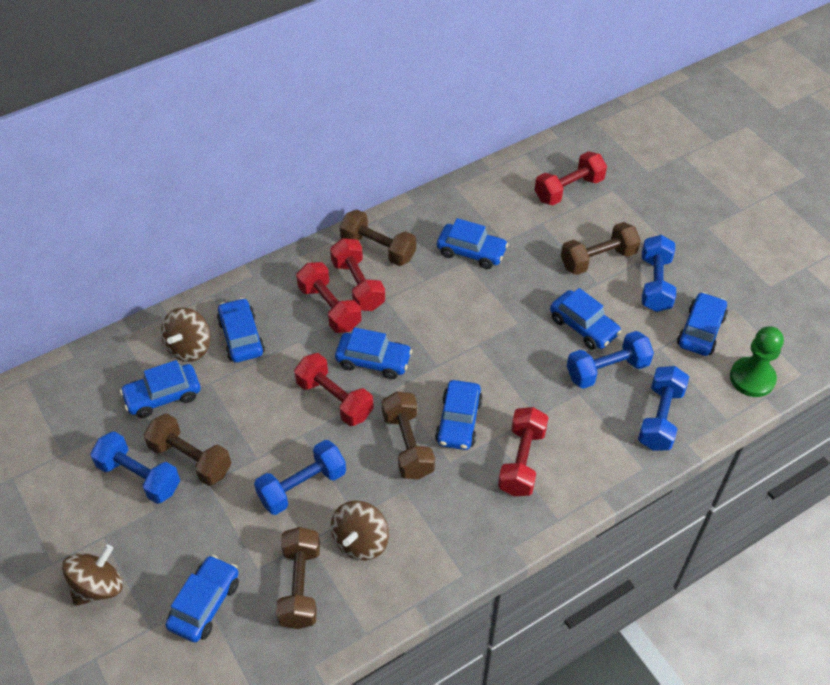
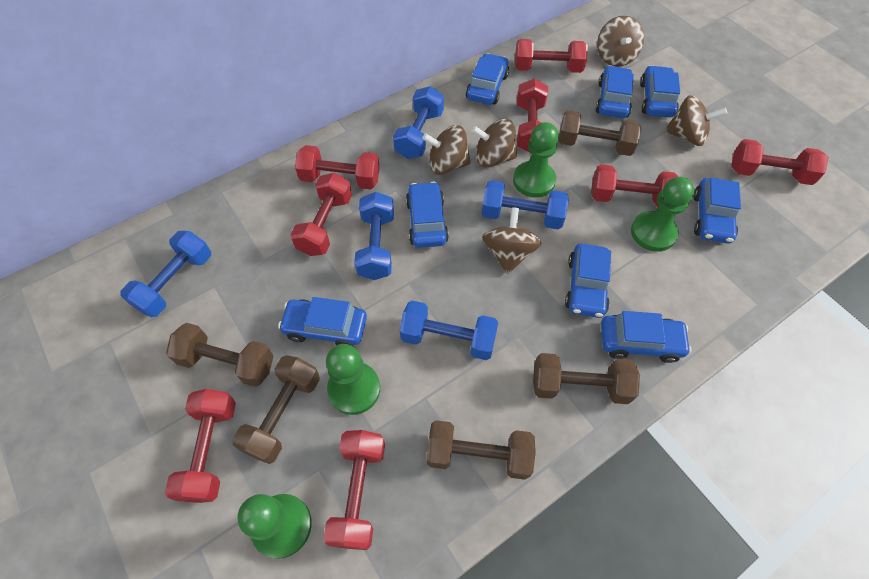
brown spinning top: 3 -> 5
green pawn: 1 -> 4
red dumbbell: 5 -> 8

